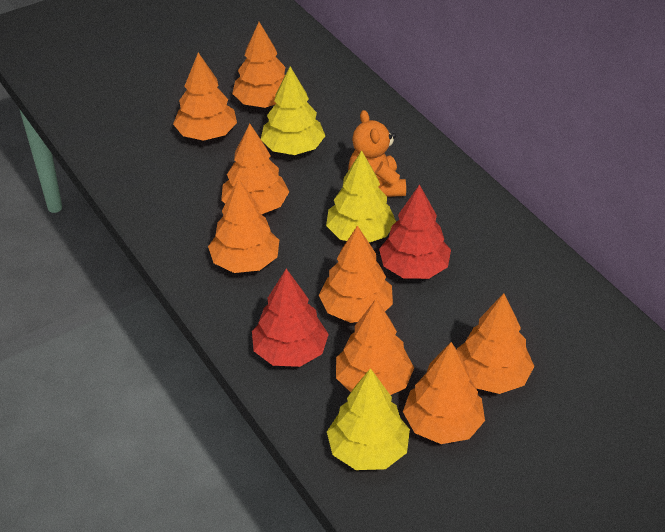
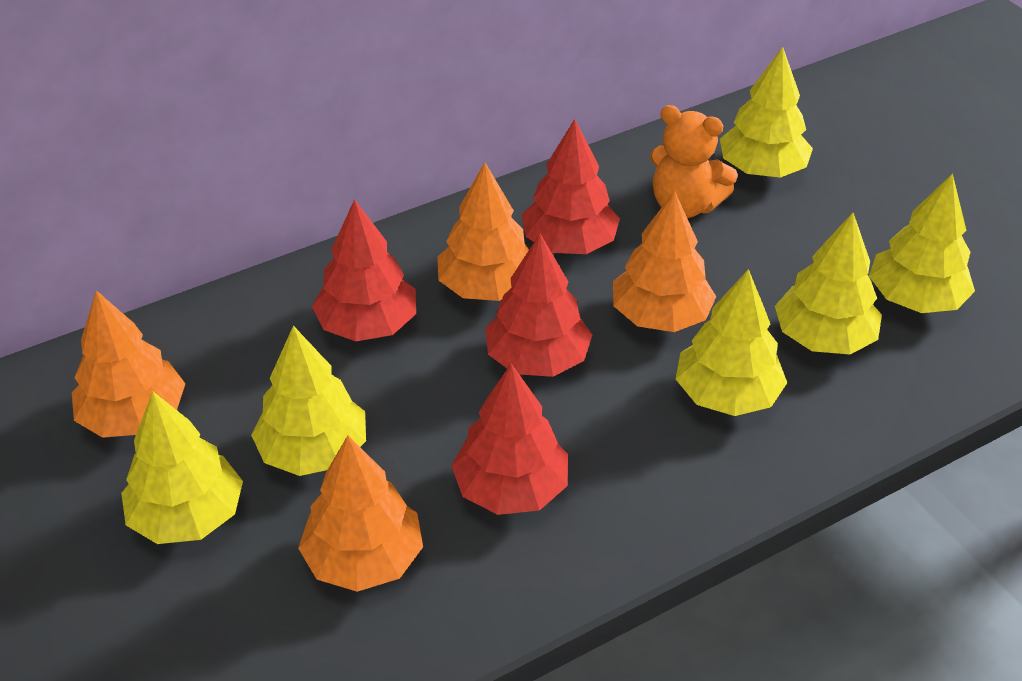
orange tree: 8 -> 4
red tree: 2 -> 4
yellow tree: 3 -> 6

